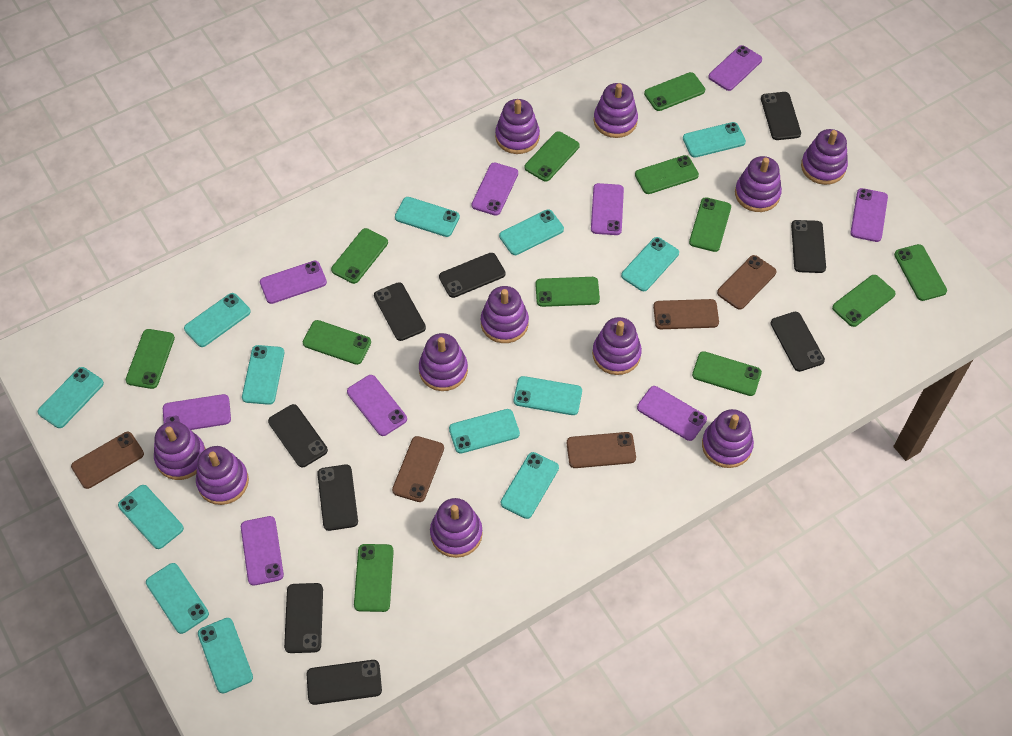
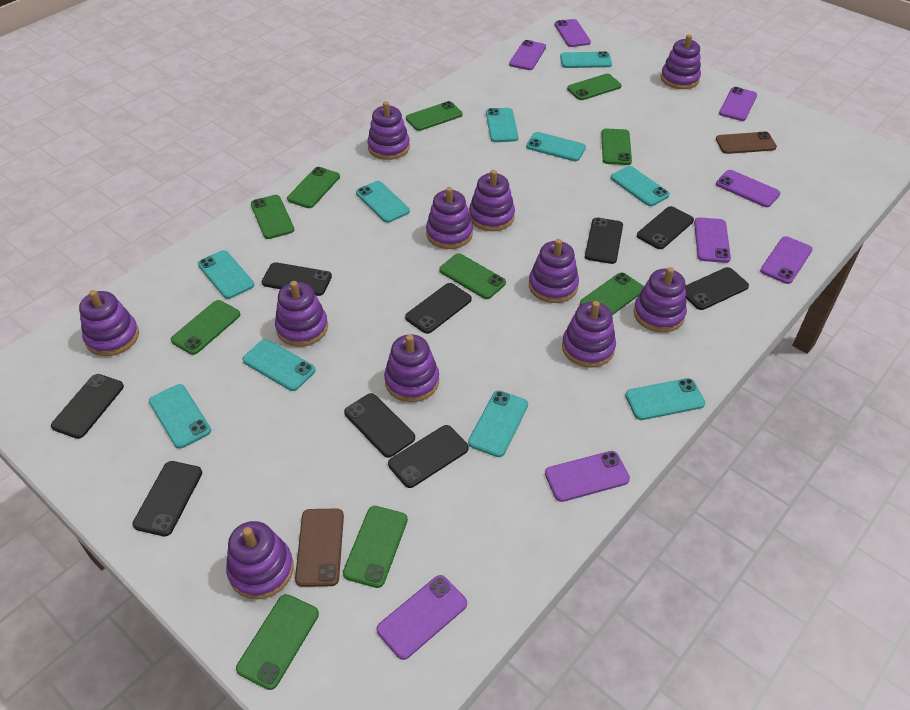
brown phone: 5 -> 2
green phone: 12 -> 10
purple phone: 9 -> 8
turquoise phone: 13 -> 10

